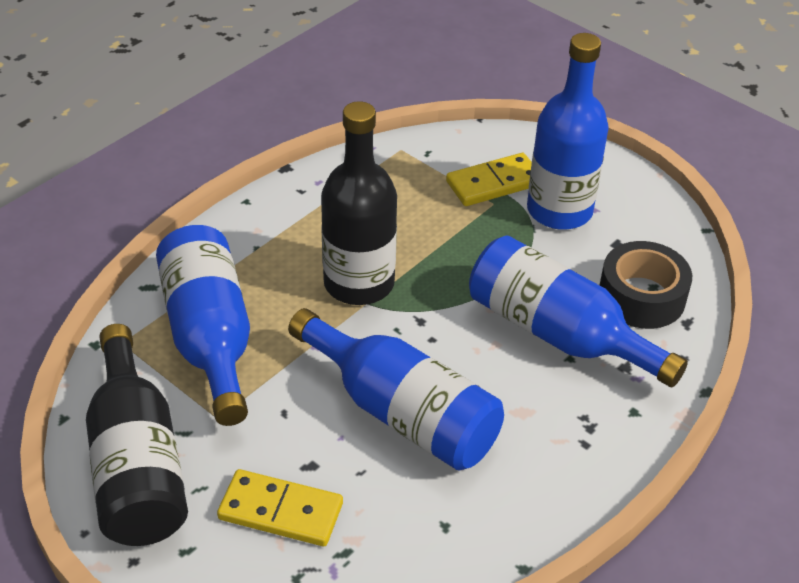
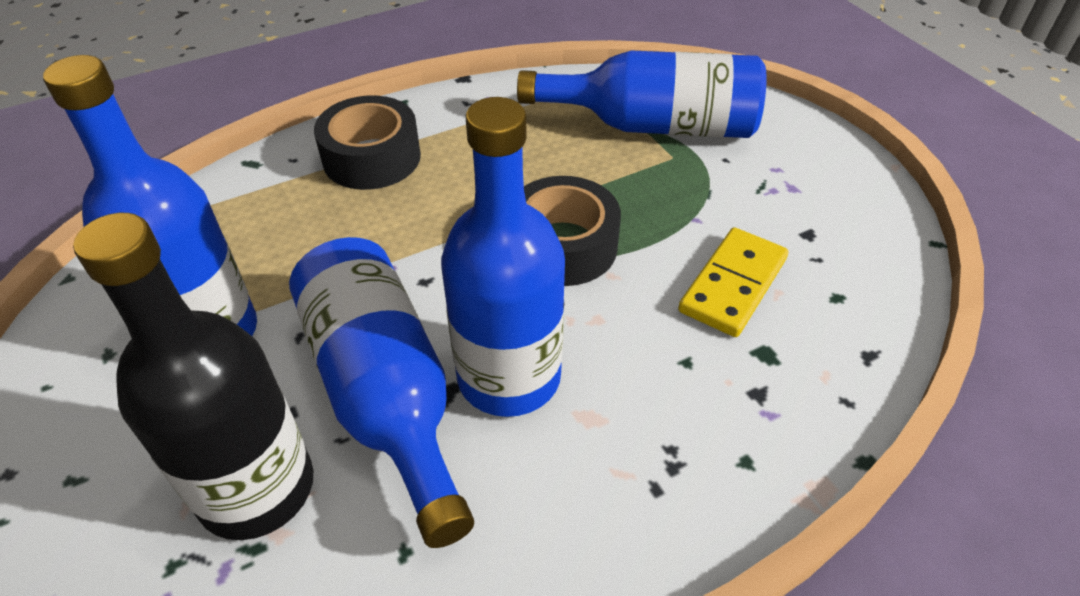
black bottle: 2 -> 1
black tape: 1 -> 2
yellow domino: 2 -> 1

